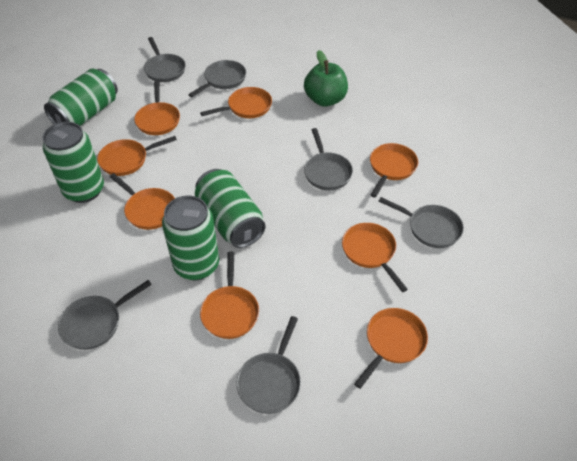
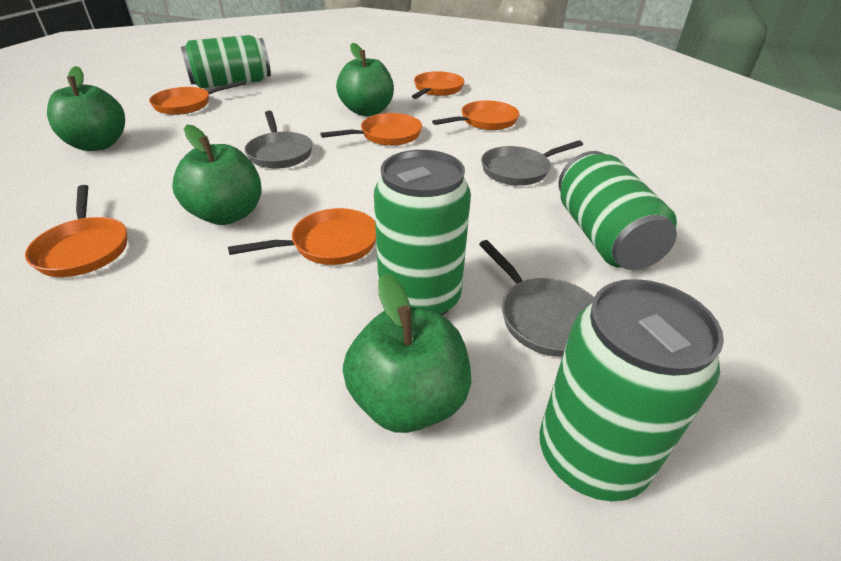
green apple: 1 -> 4
grey pan: 6 -> 3
orange pan: 8 -> 6

